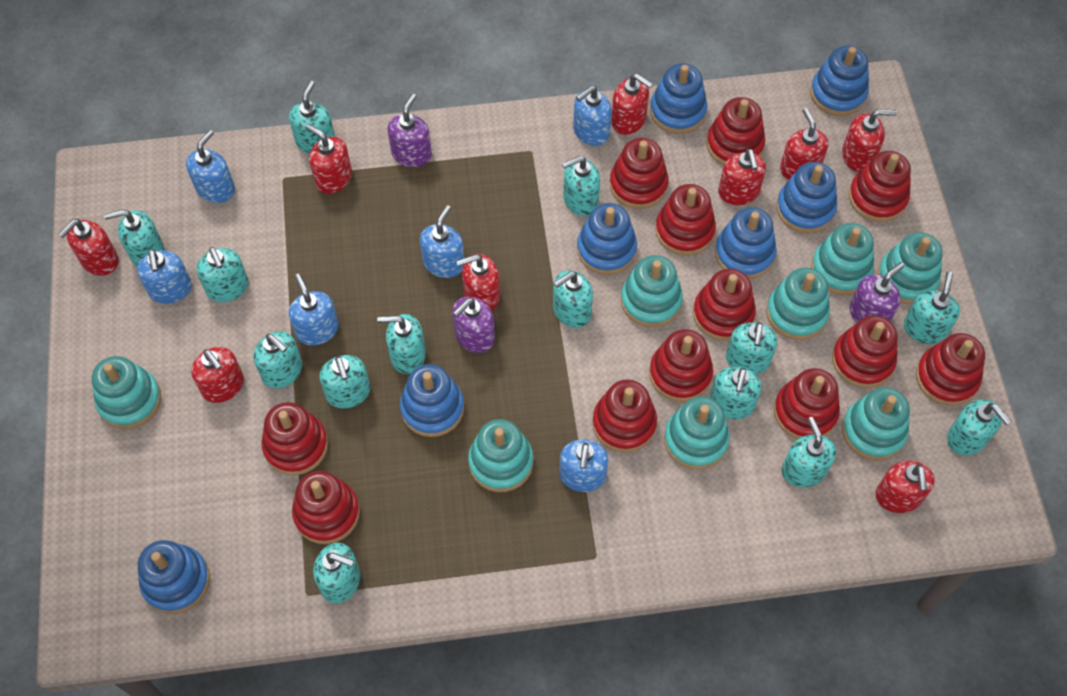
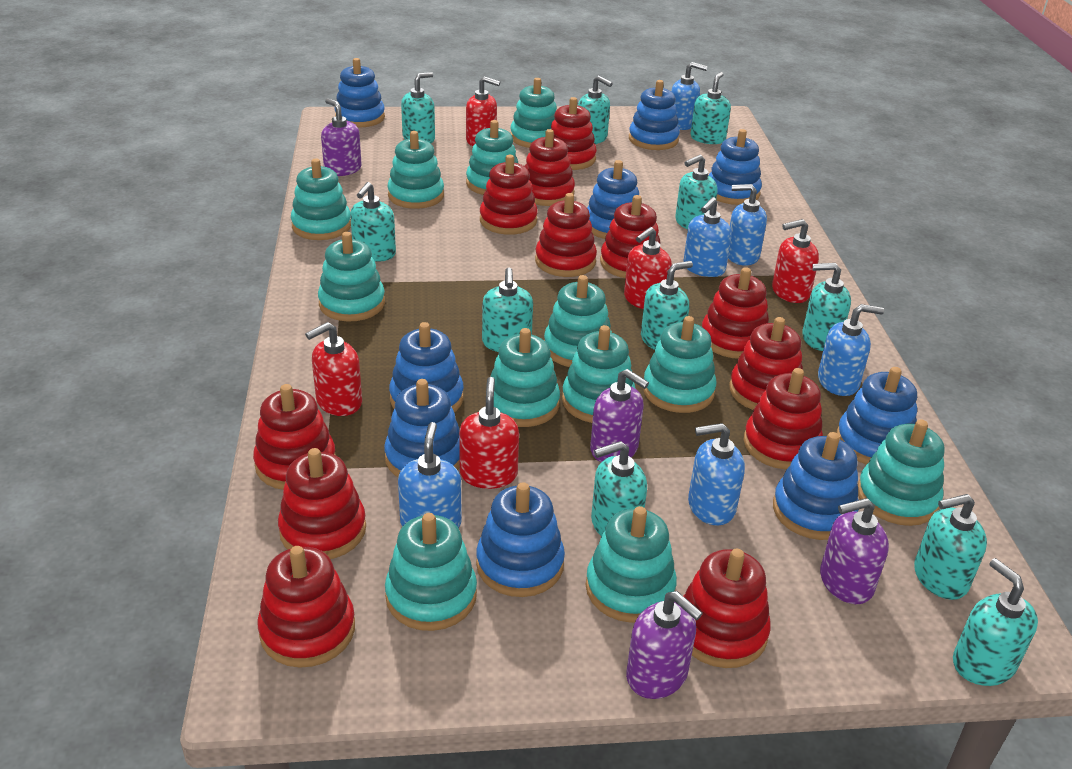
blue stacking toy: 7 -> 9
purple soap dispenser: 3 -> 4
red soap dispenser: 9 -> 5
turquoise soap dispenser: 14 -> 11
turquoise stacking toy: 8 -> 12

